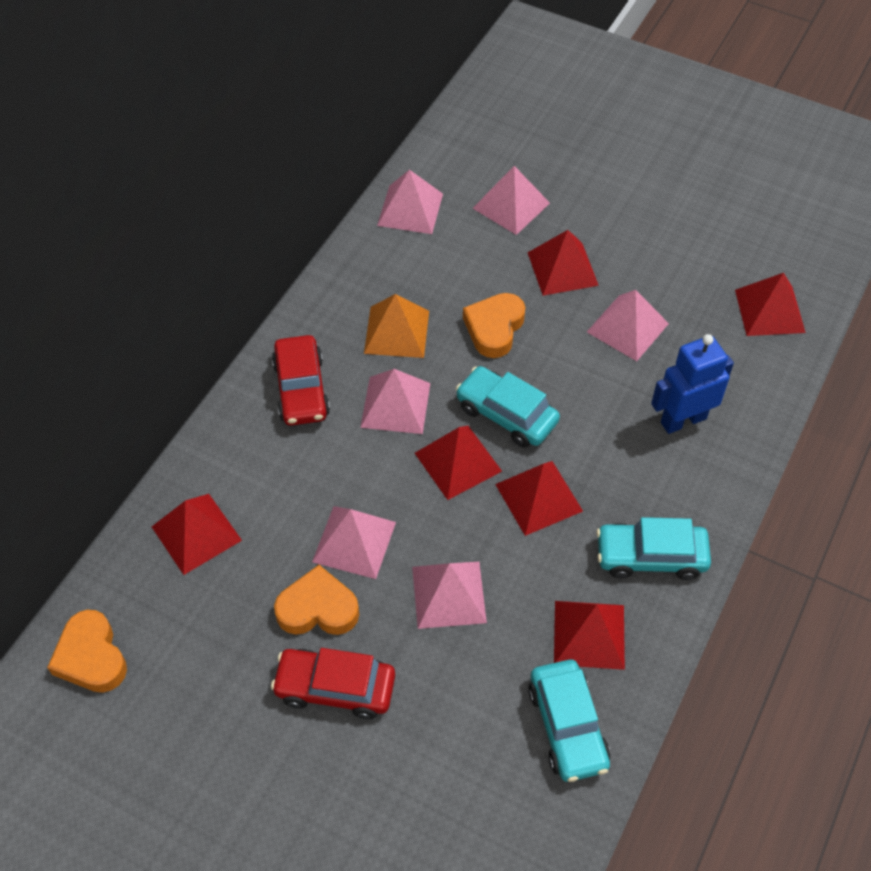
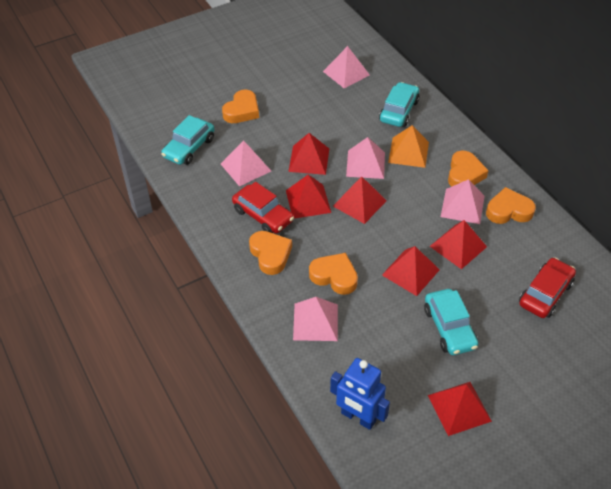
orange heart: 3 -> 5
pink pyramid: 6 -> 5

